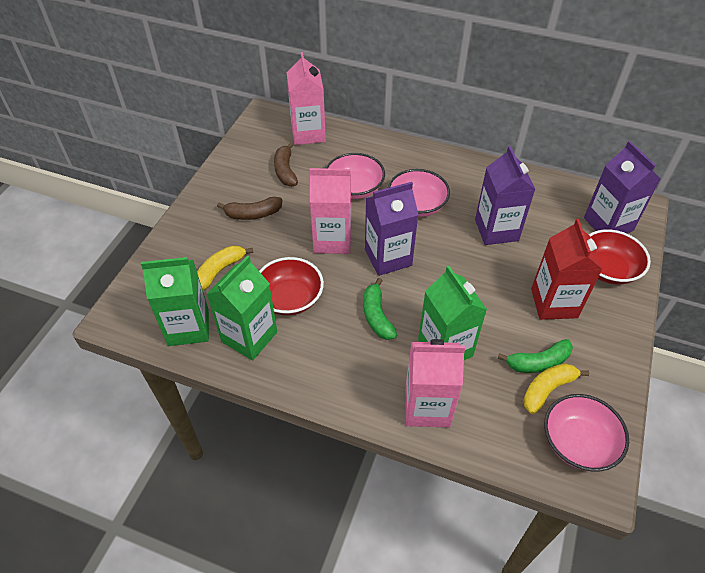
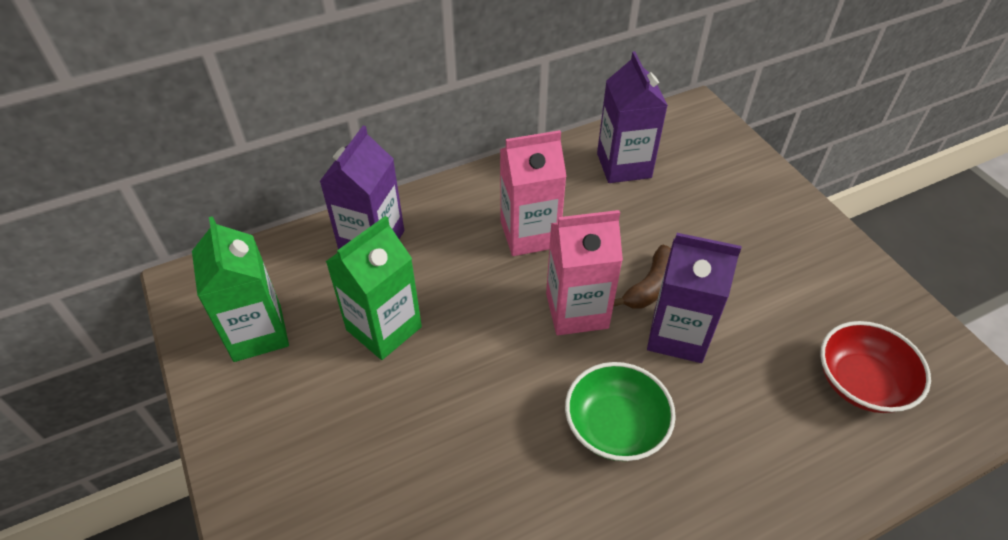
brown banana: 2 -> 1
green banana: 2 -> 0
green bowl: 0 -> 1
green carton: 3 -> 2
pink bowl: 3 -> 0
pink carton: 3 -> 2
red bowl: 2 -> 1
red carton: 1 -> 0
yellow banana: 2 -> 0

